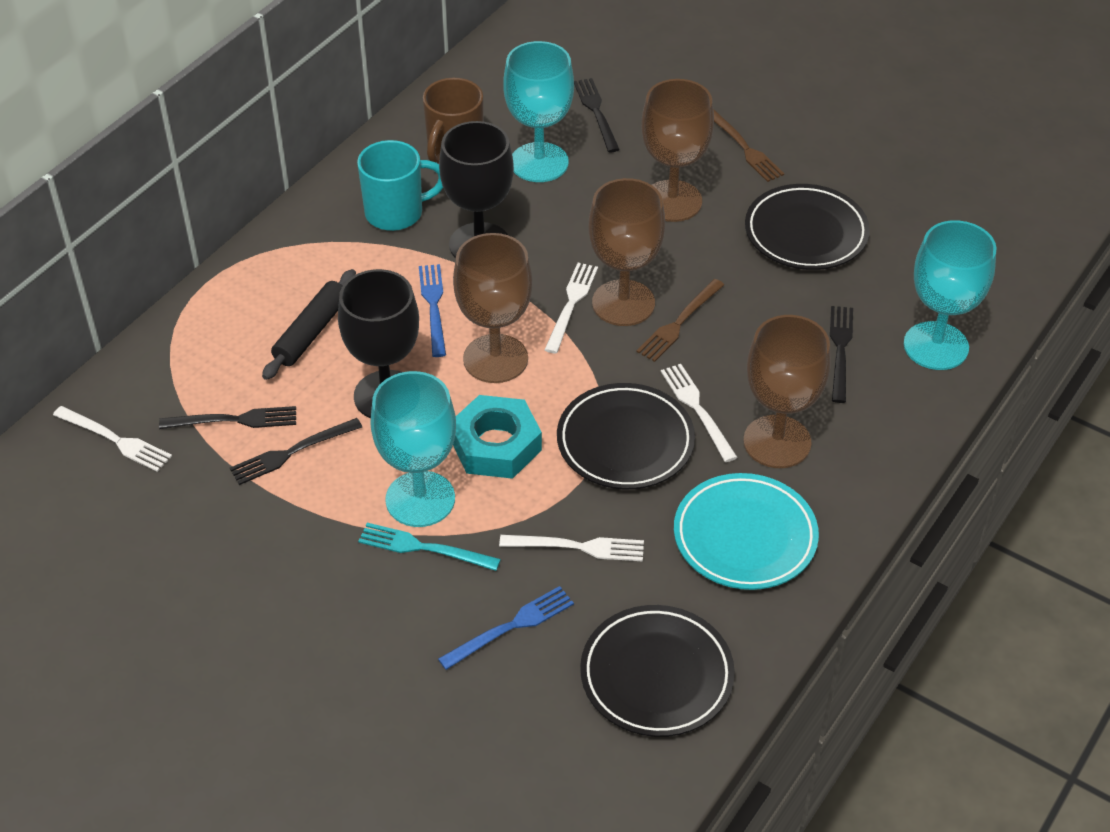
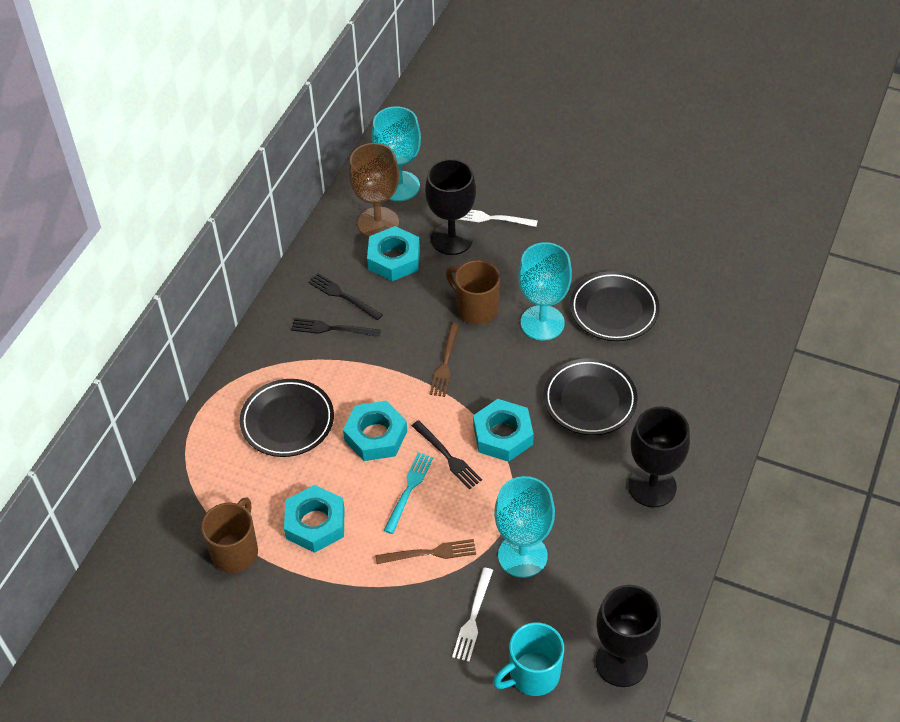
black fork: 4 -> 3
black goblet: 2 -> 3
black rolling pin: 1 -> 0
blue fork: 2 -> 0
brown goblet: 4 -> 1
brown mug: 1 -> 2
turquoise nut: 1 -> 4
turquoise plate: 1 -> 0
white fork: 4 -> 2

